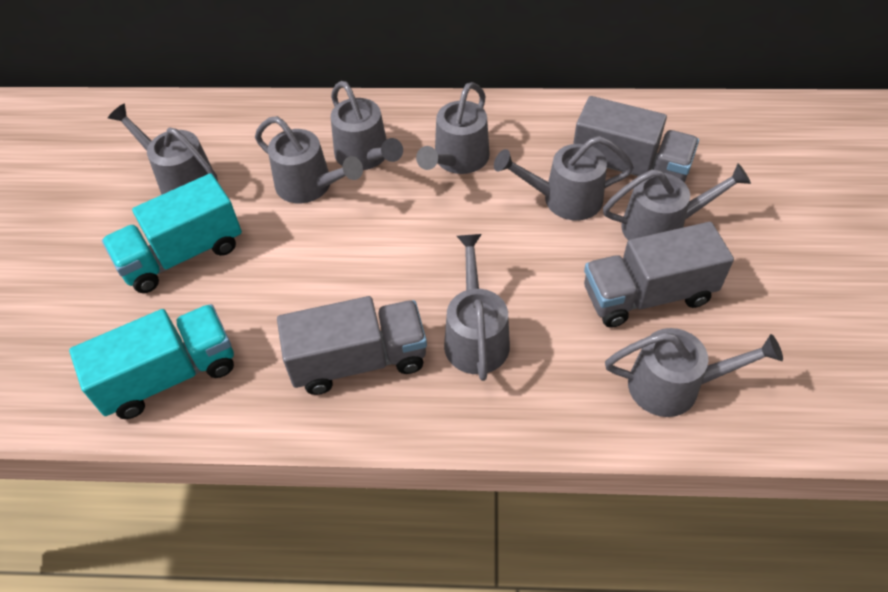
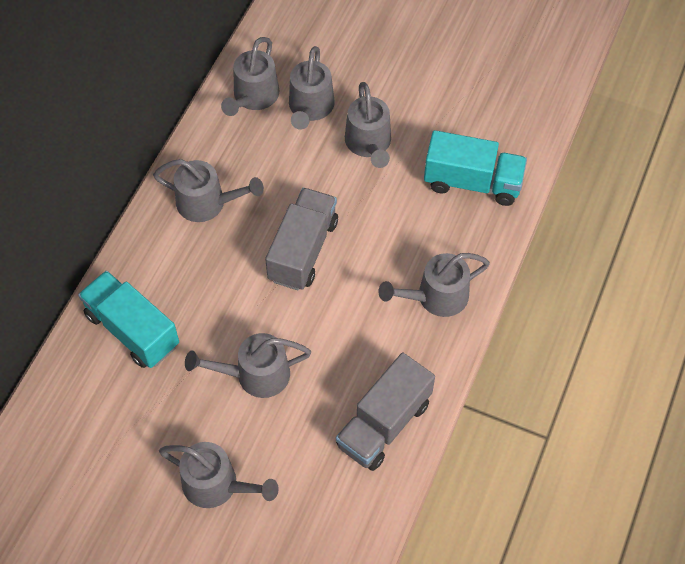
grey truck: 3 -> 2
grey watering can: 8 -> 7

